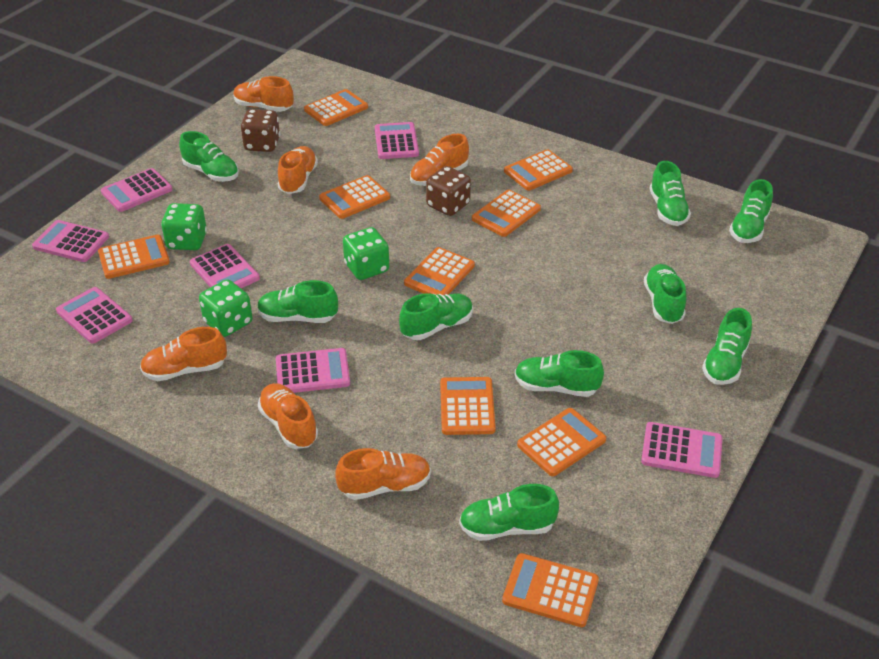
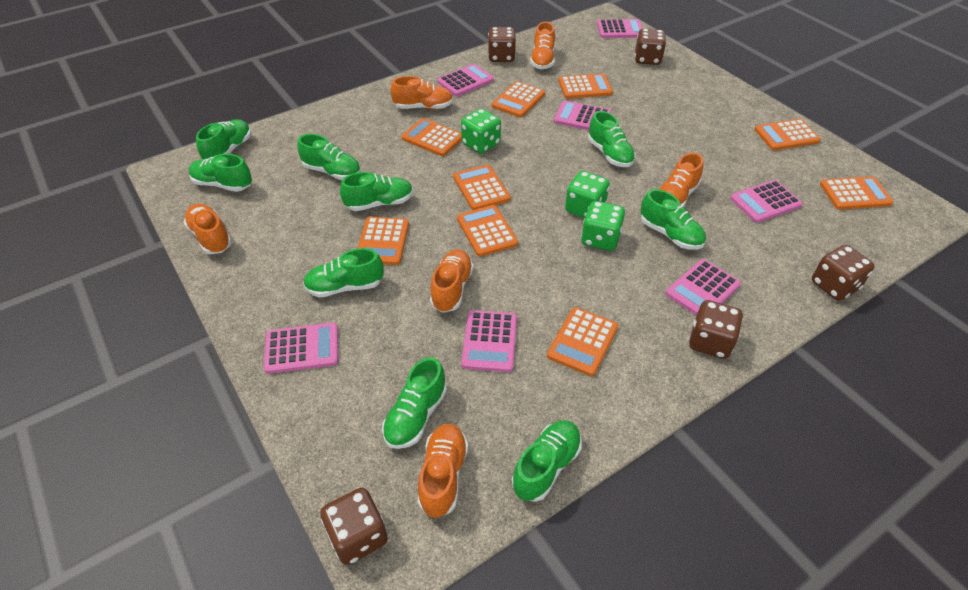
brown dice: 2 -> 5

